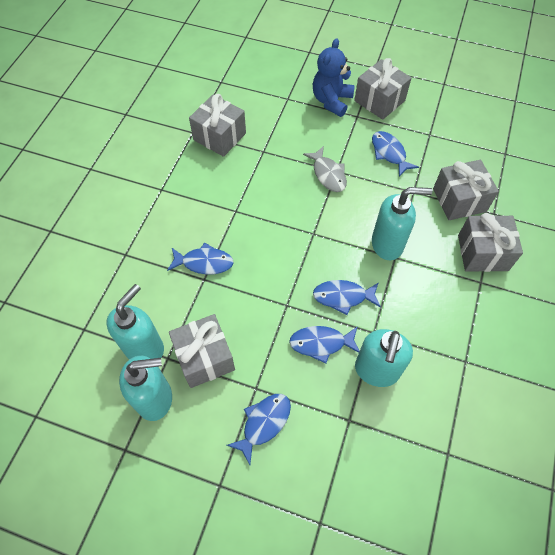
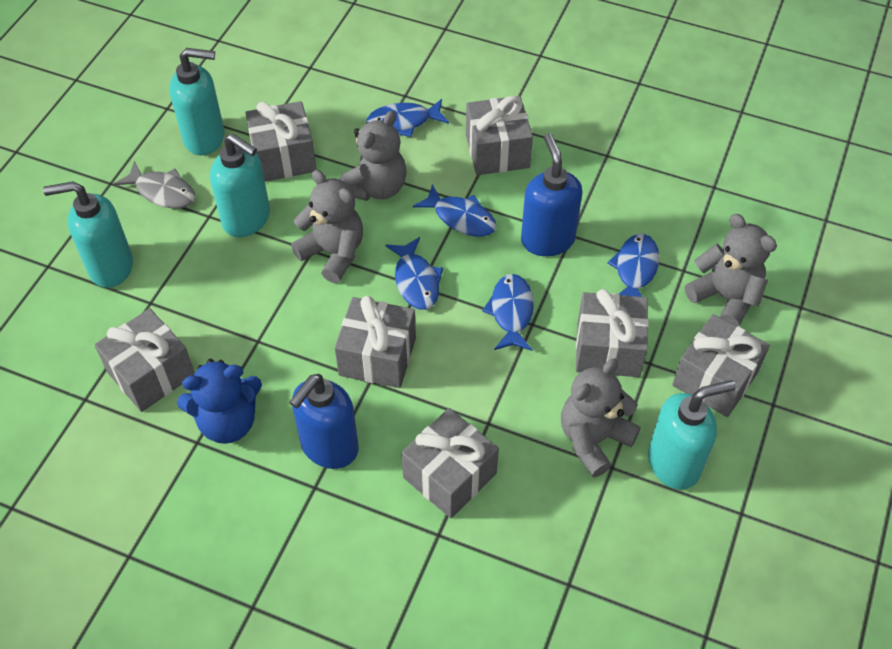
blue soap dispenser: 0 -> 2
grey gift: 5 -> 7
grey teddy bear: 0 -> 4

